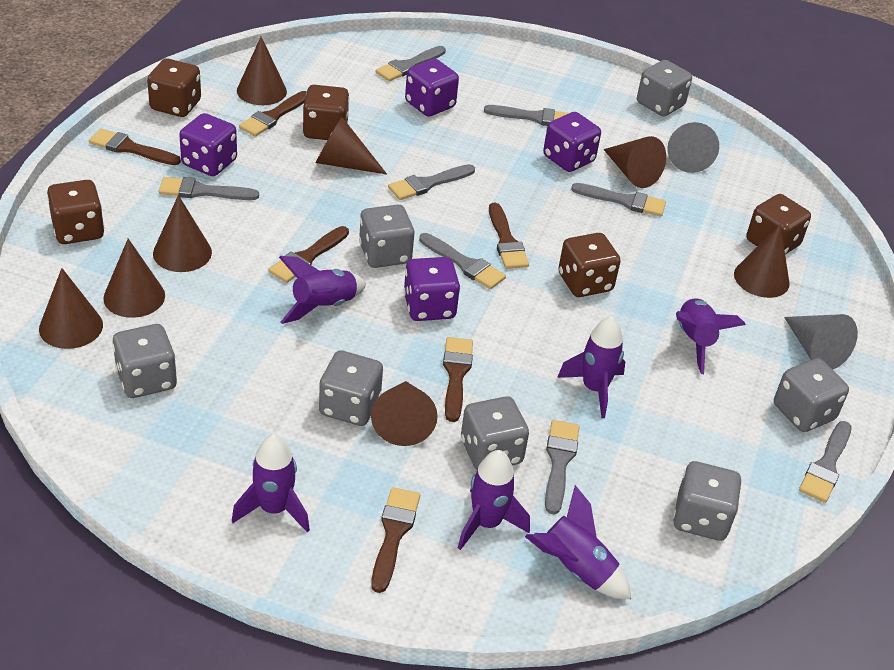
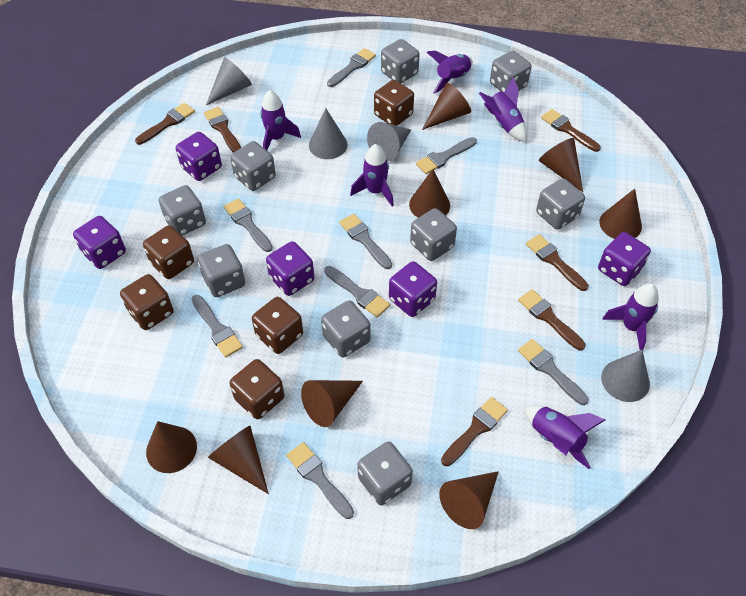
grey cone: 2 -> 4
grey dice: 7 -> 9
purple dice: 4 -> 5

